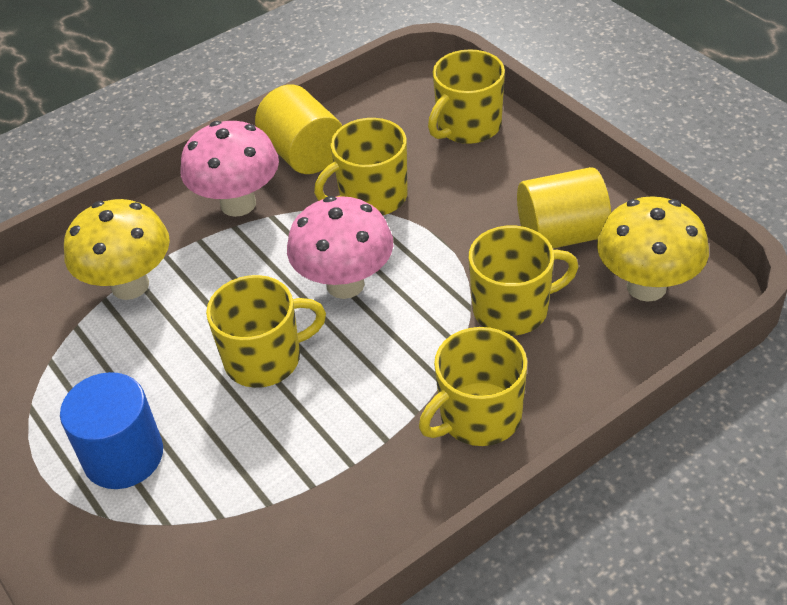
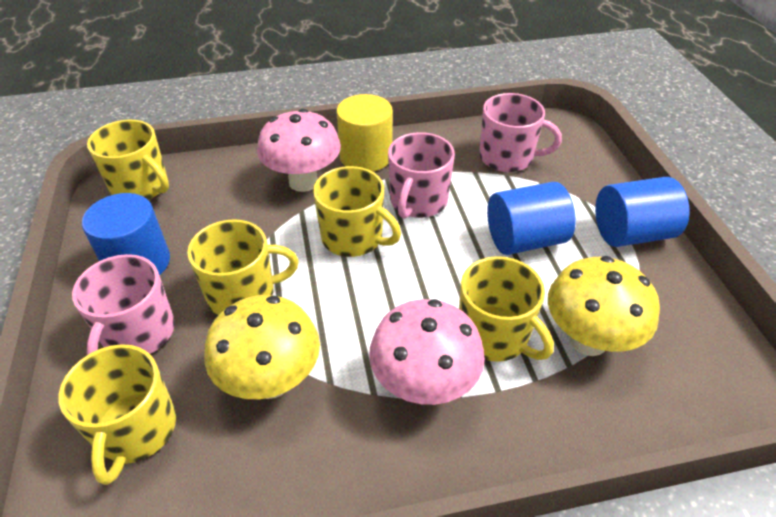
blue cylinder: 1 -> 3
pink mug: 0 -> 3
yellow cylinder: 2 -> 1

